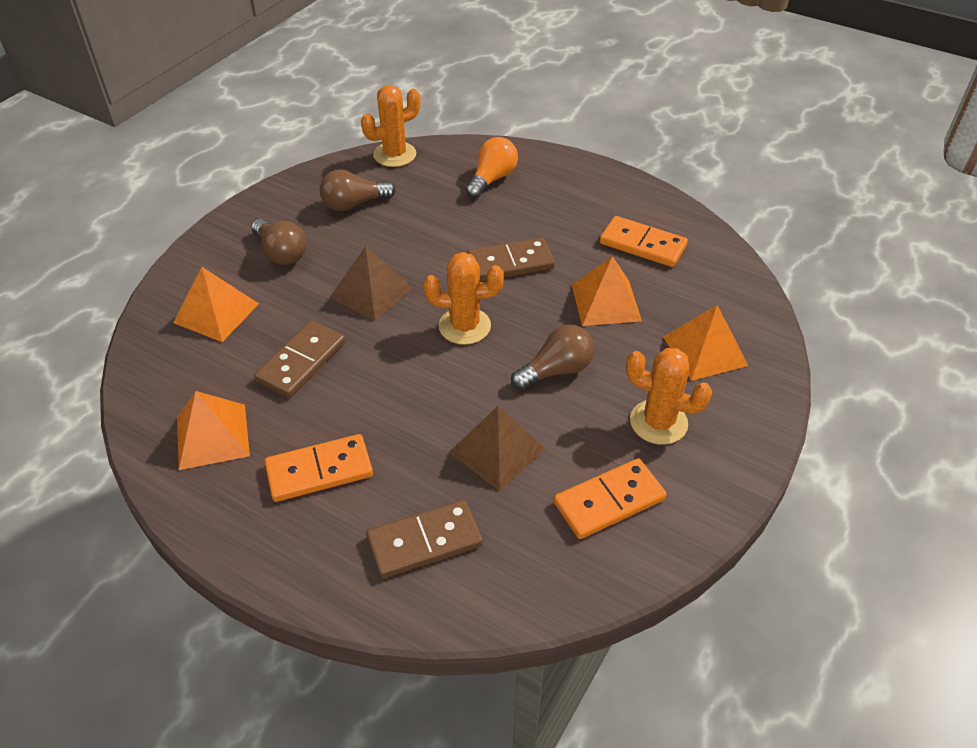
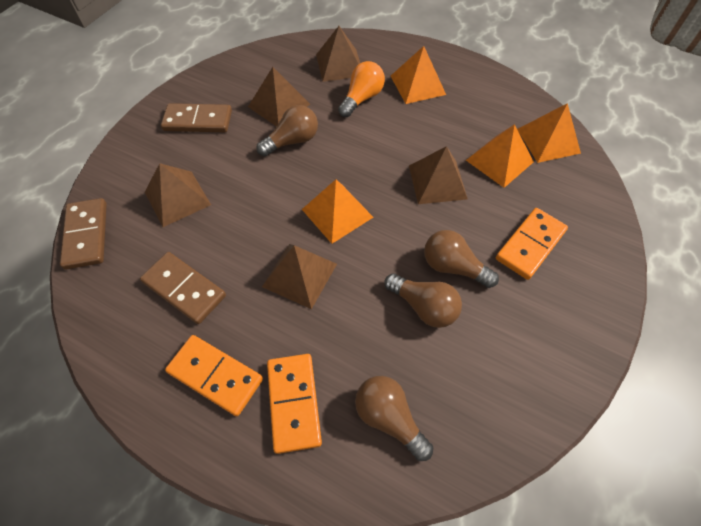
brown light bulb: 3 -> 4
brown pyramid: 2 -> 5
orange cactus: 3 -> 0

